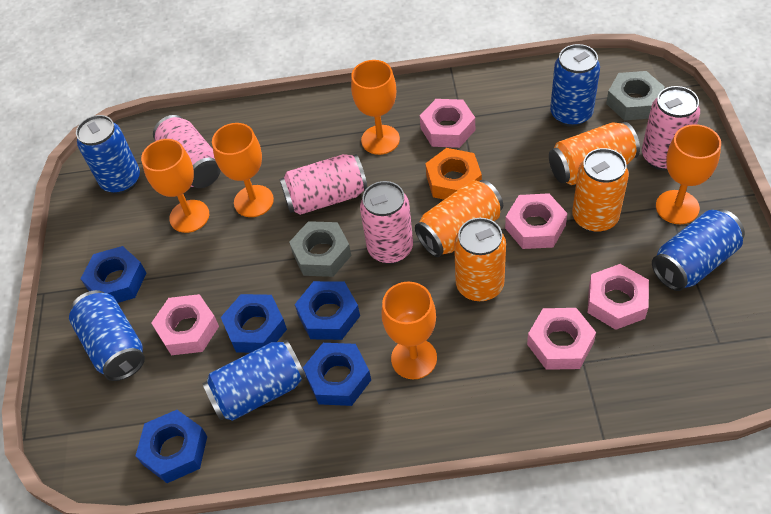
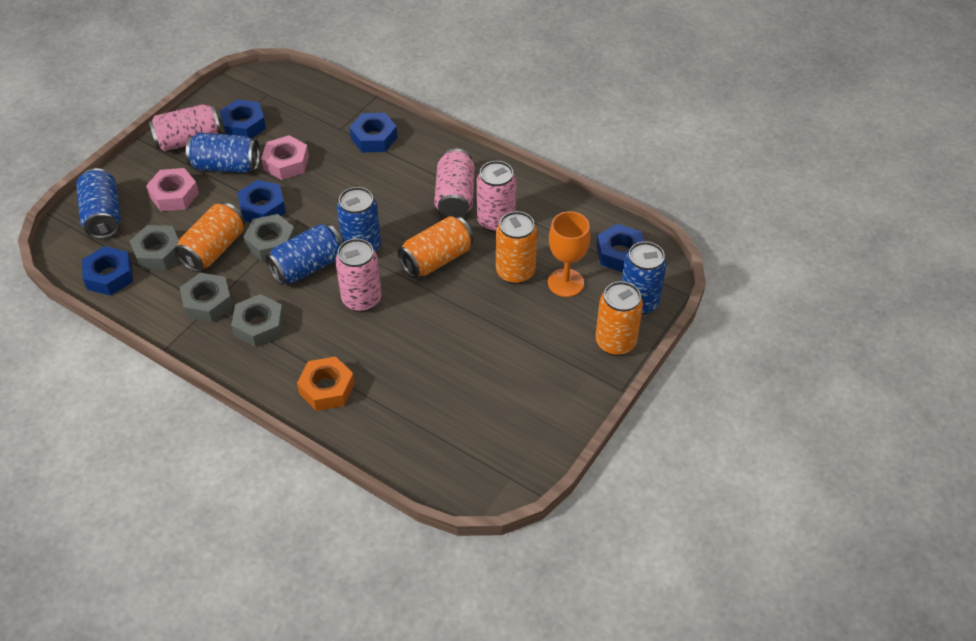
grey nut: 2 -> 4
orange goblet: 5 -> 1
pink nut: 5 -> 2

